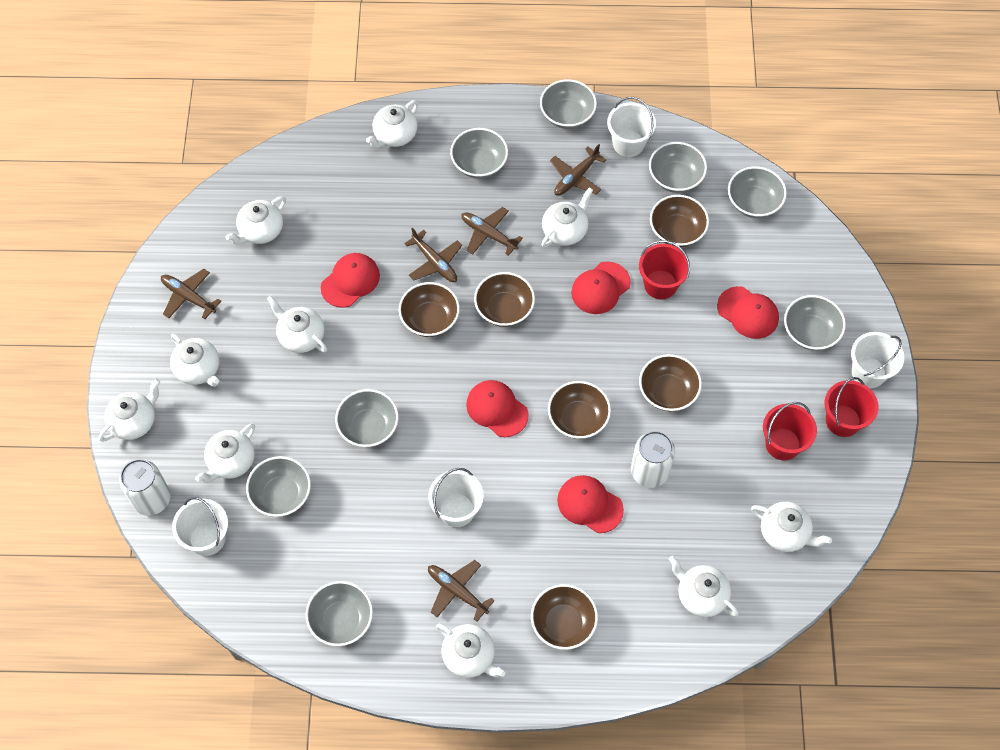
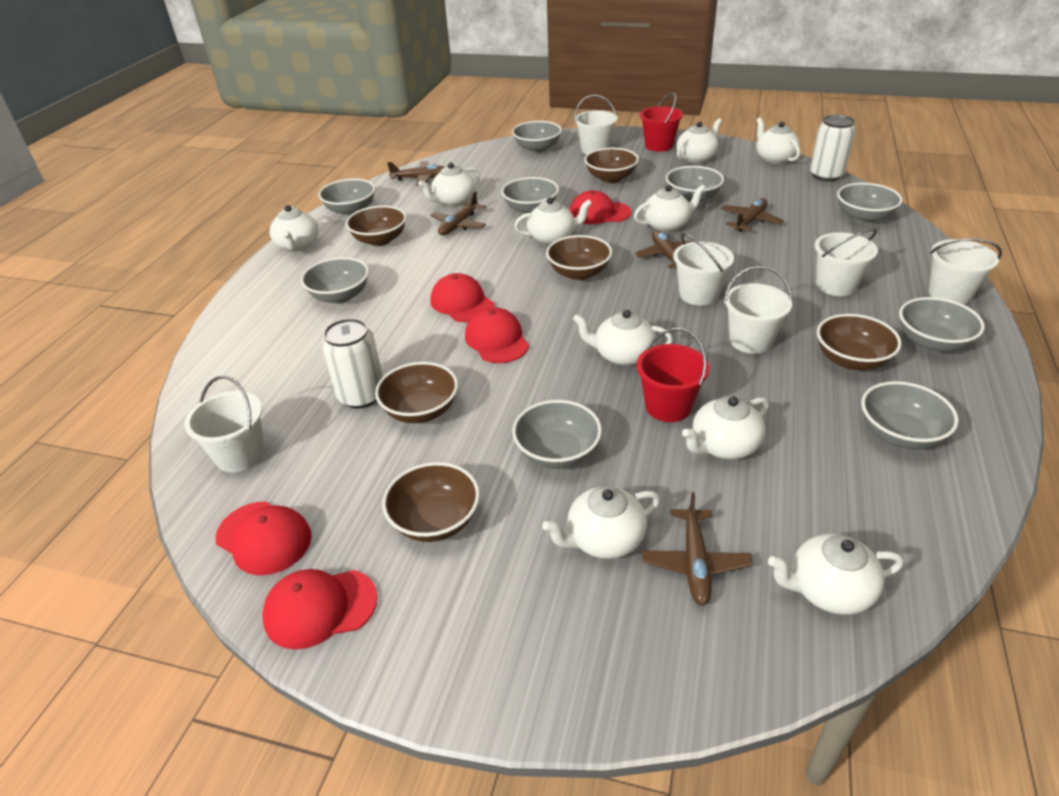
grey bowl: 8 -> 9
red bucket: 3 -> 2
white bucket: 4 -> 6

